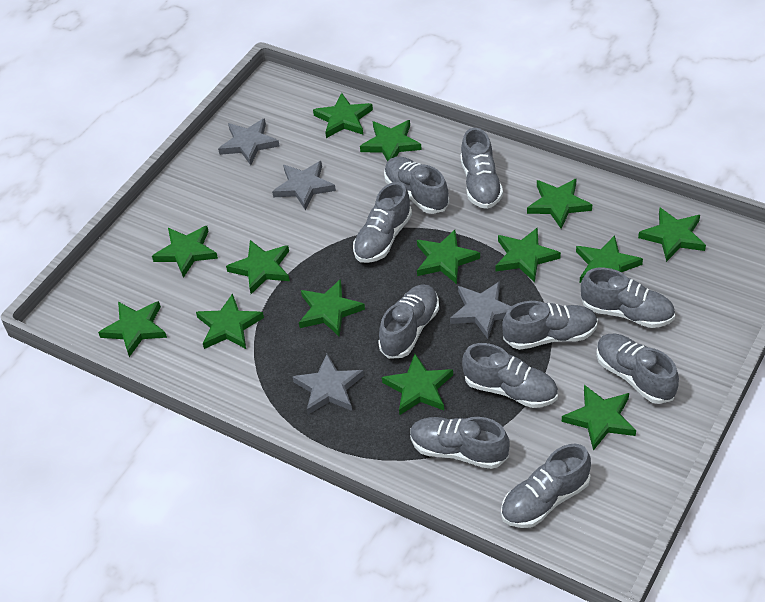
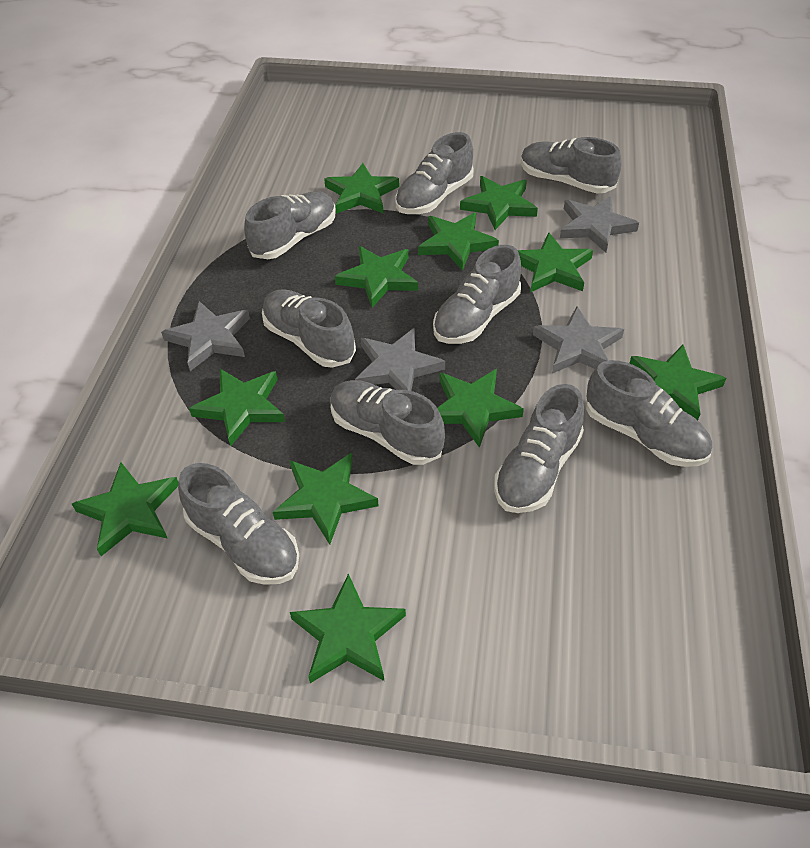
green star: 14 -> 11
grey shoe: 10 -> 9

